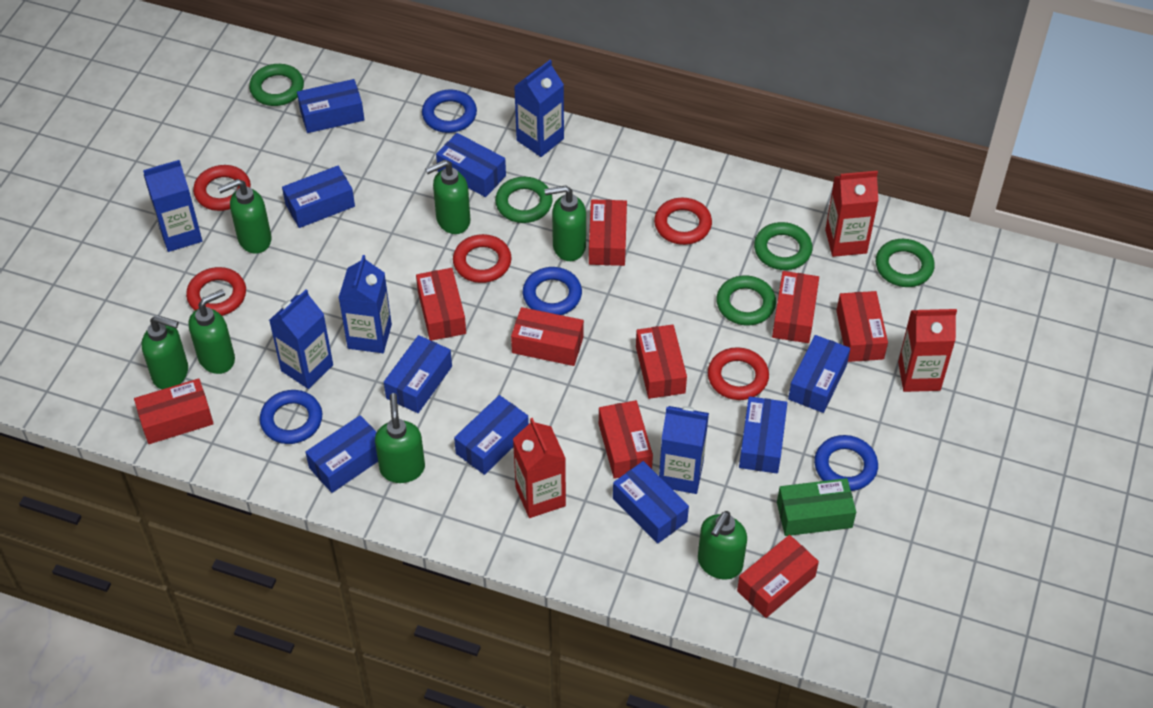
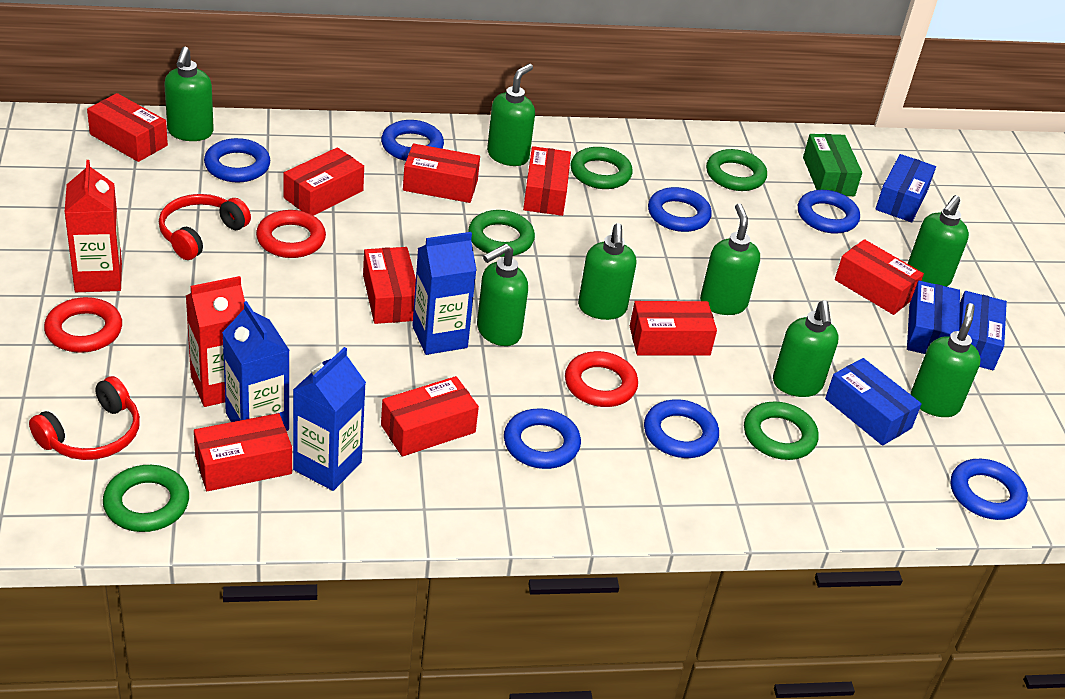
blue box: 9 -> 4
blue carton: 5 -> 3
blue ring: 4 -> 7
green soap dispenser: 7 -> 8
red carton: 3 -> 2
red headphones: 0 -> 2
red ring: 5 -> 3

